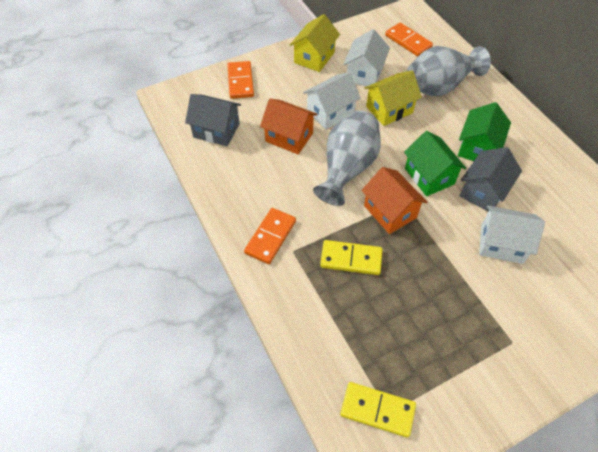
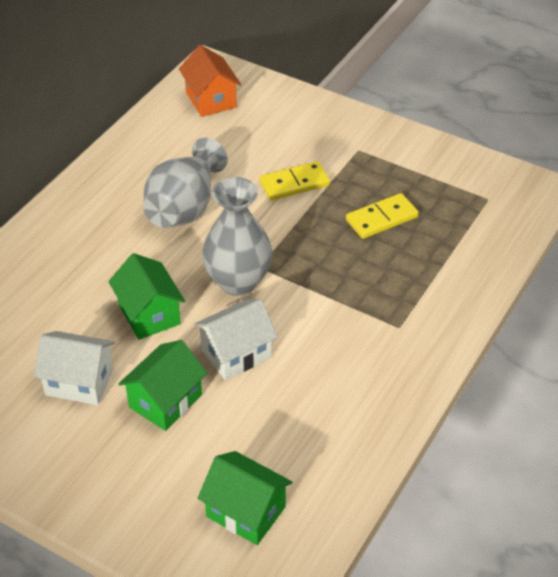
green house: 2 -> 3
grey house: 2 -> 0
orange domino: 3 -> 0
orange house: 2 -> 1
white house: 3 -> 2
yellow house: 2 -> 0

